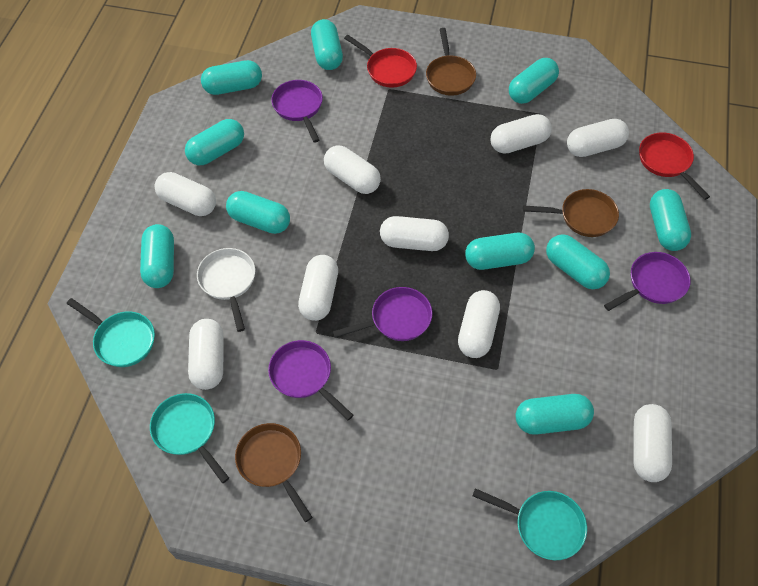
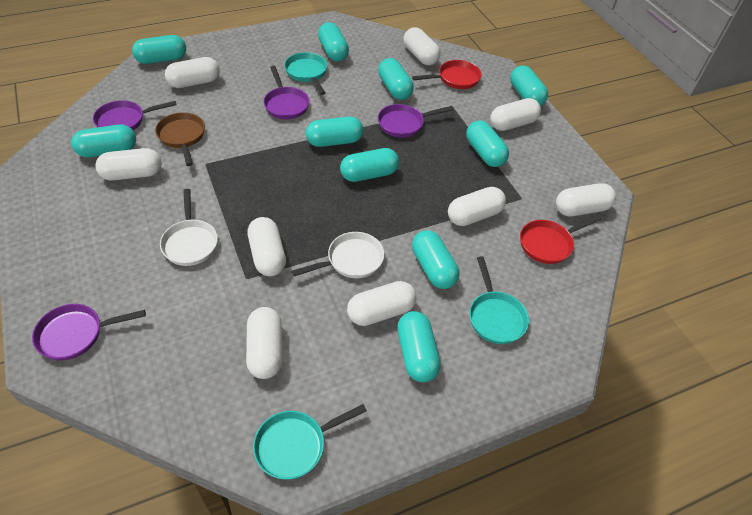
brown pan: 3 -> 1
white pan: 1 -> 2

